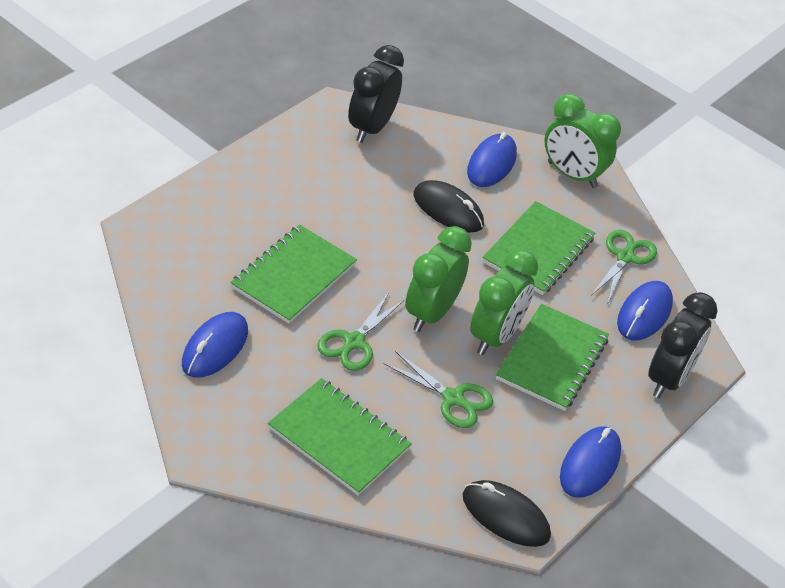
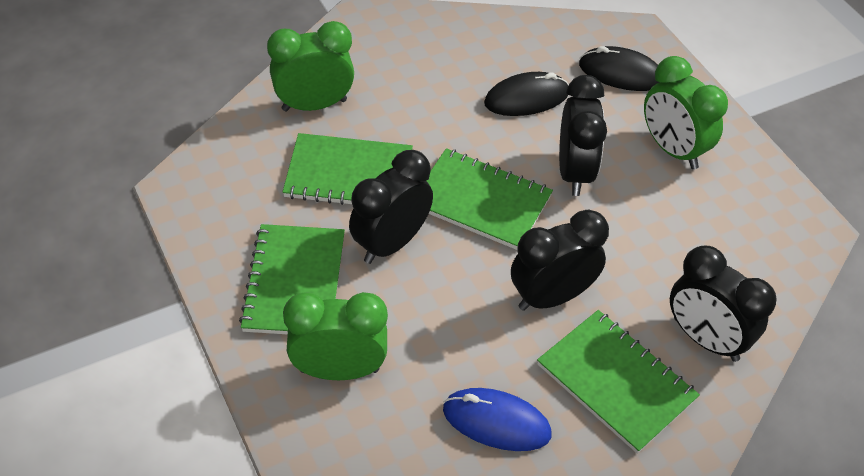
black clock: 2 -> 4
blue mouse: 4 -> 1
green scissors: 3 -> 0

